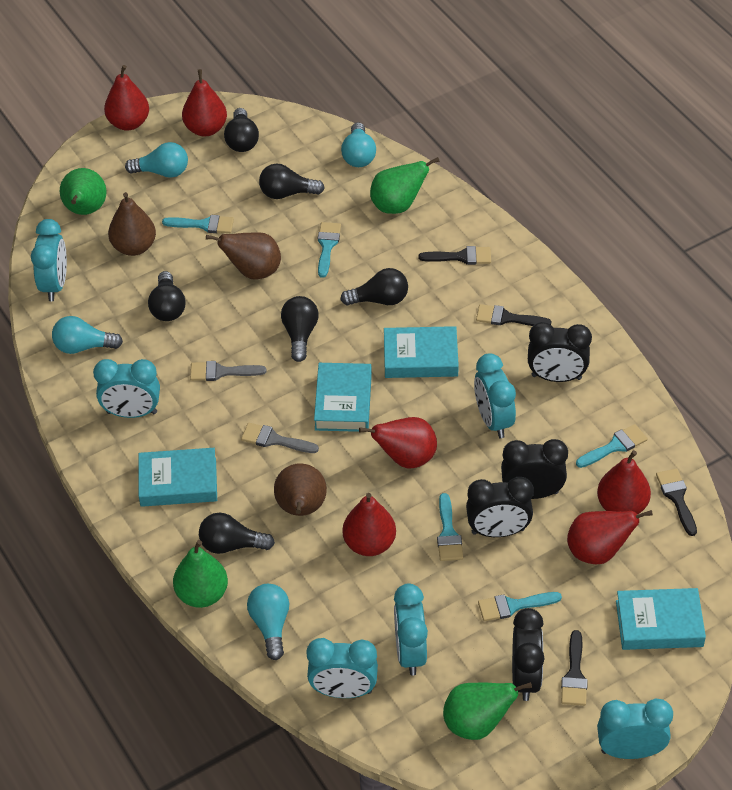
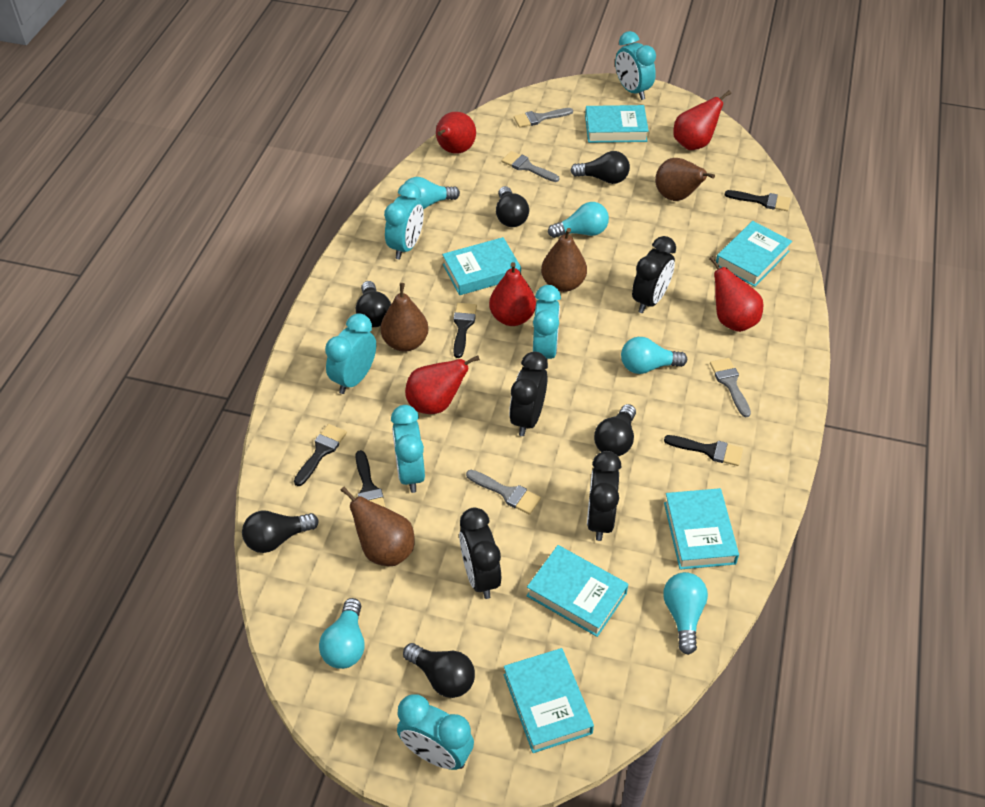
black brush: 4 -> 5
brown pear: 3 -> 4
green pear: 4 -> 0
grey brush: 2 -> 4
red pear: 6 -> 5
turquoise book: 4 -> 6
turquoise brush: 5 -> 0
turquoise light bulb: 4 -> 5

